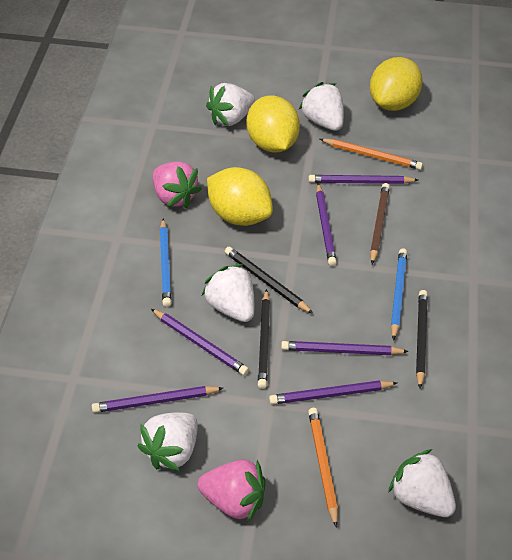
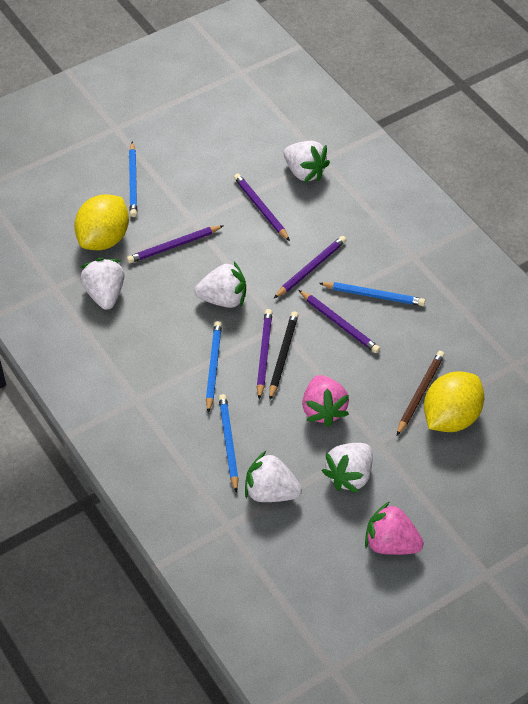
black pencil: 3 -> 1
blue pencil: 2 -> 4
orange pencil: 2 -> 0
purple pencil: 6 -> 5
yellow lemon: 3 -> 2

